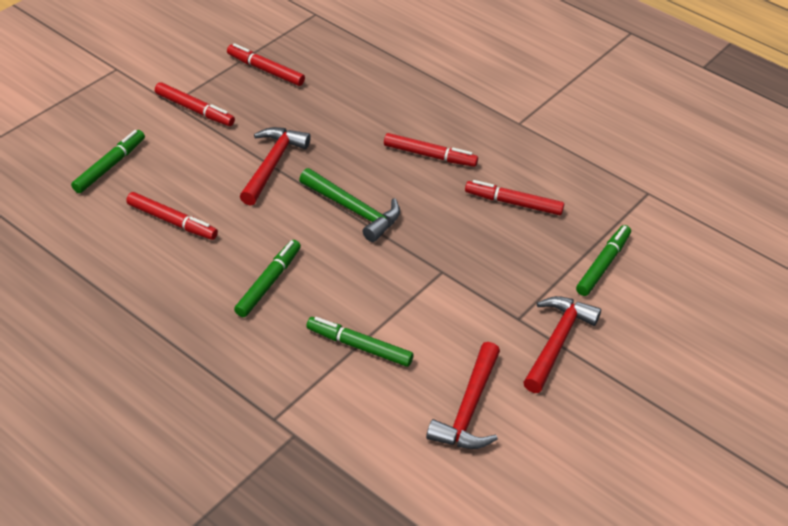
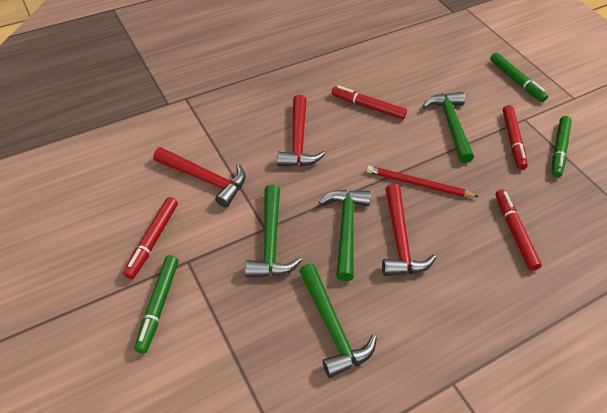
green hammer: 1 -> 4
green marker: 4 -> 3
red marker: 5 -> 4
red pencil: 0 -> 1

